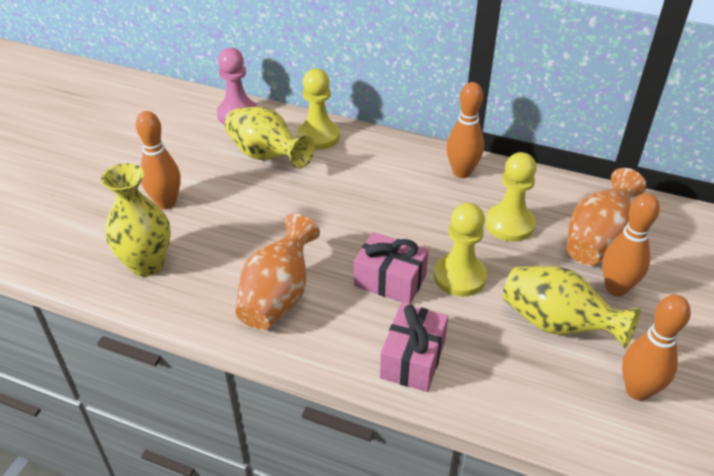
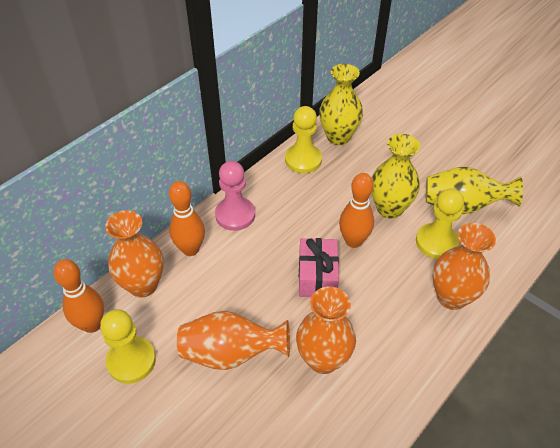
orange bowling pin: 4 -> 3
orange vase: 2 -> 4
pink gift: 2 -> 1

